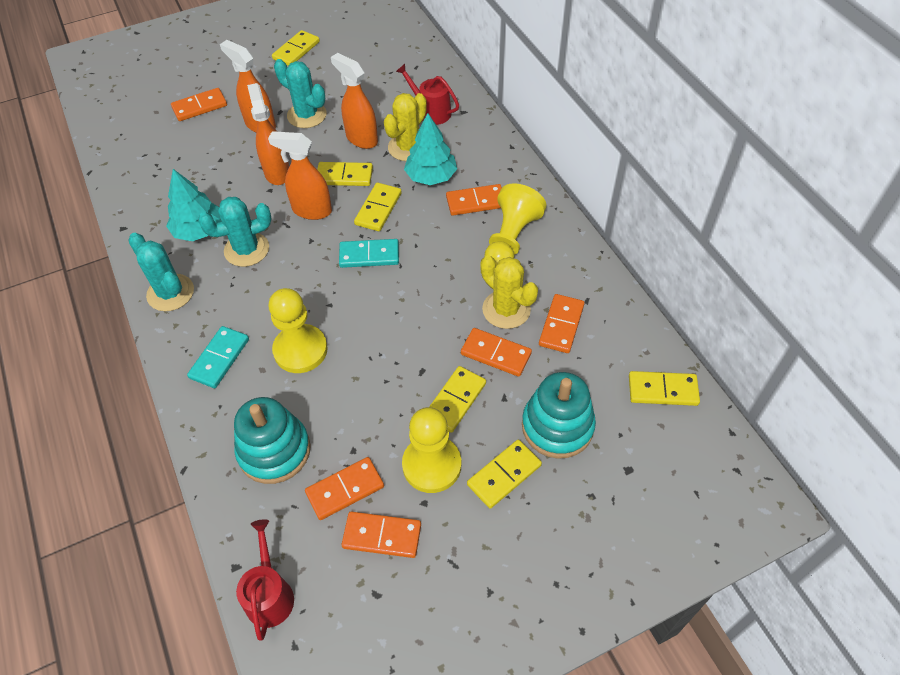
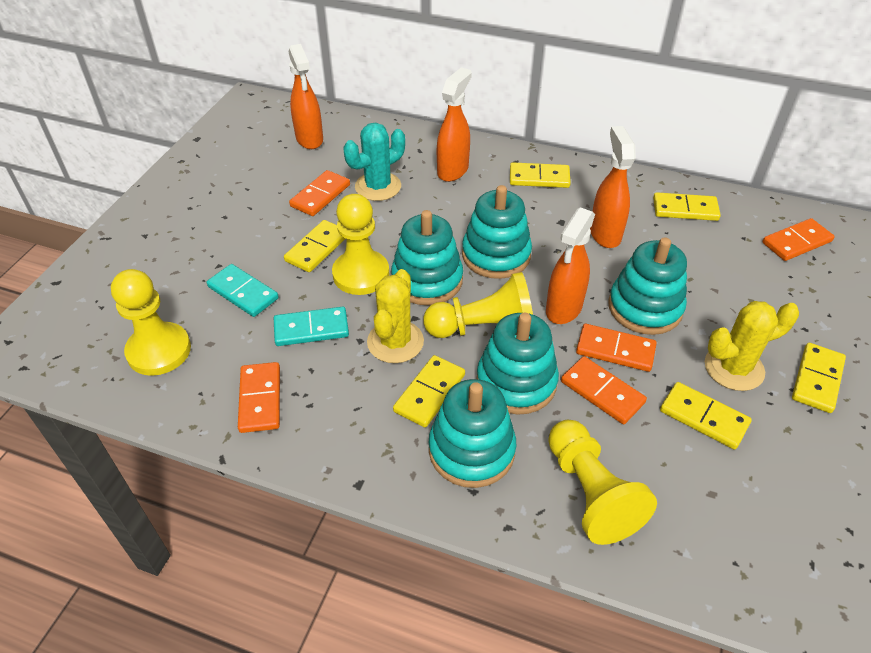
orange domino: 6 -> 5
red watering can: 2 -> 0
turquoise cactus: 3 -> 1
turquoise stacking toy: 2 -> 5
turquoise tree: 2 -> 0
yellow pawn: 3 -> 4

